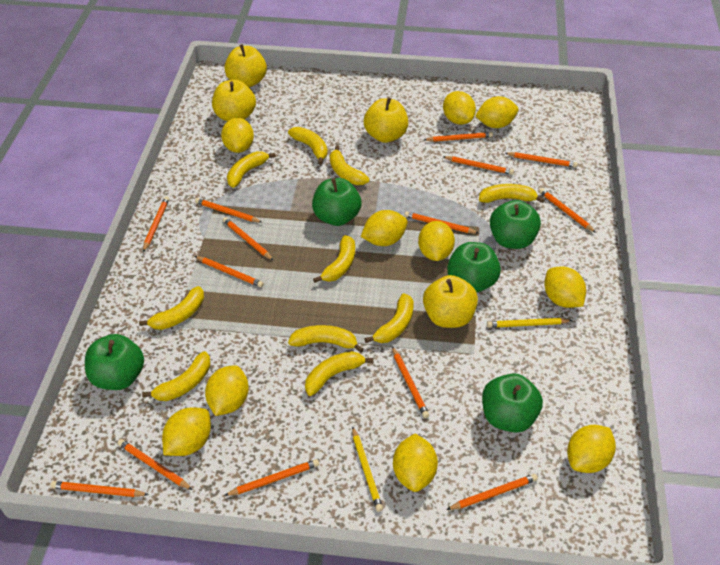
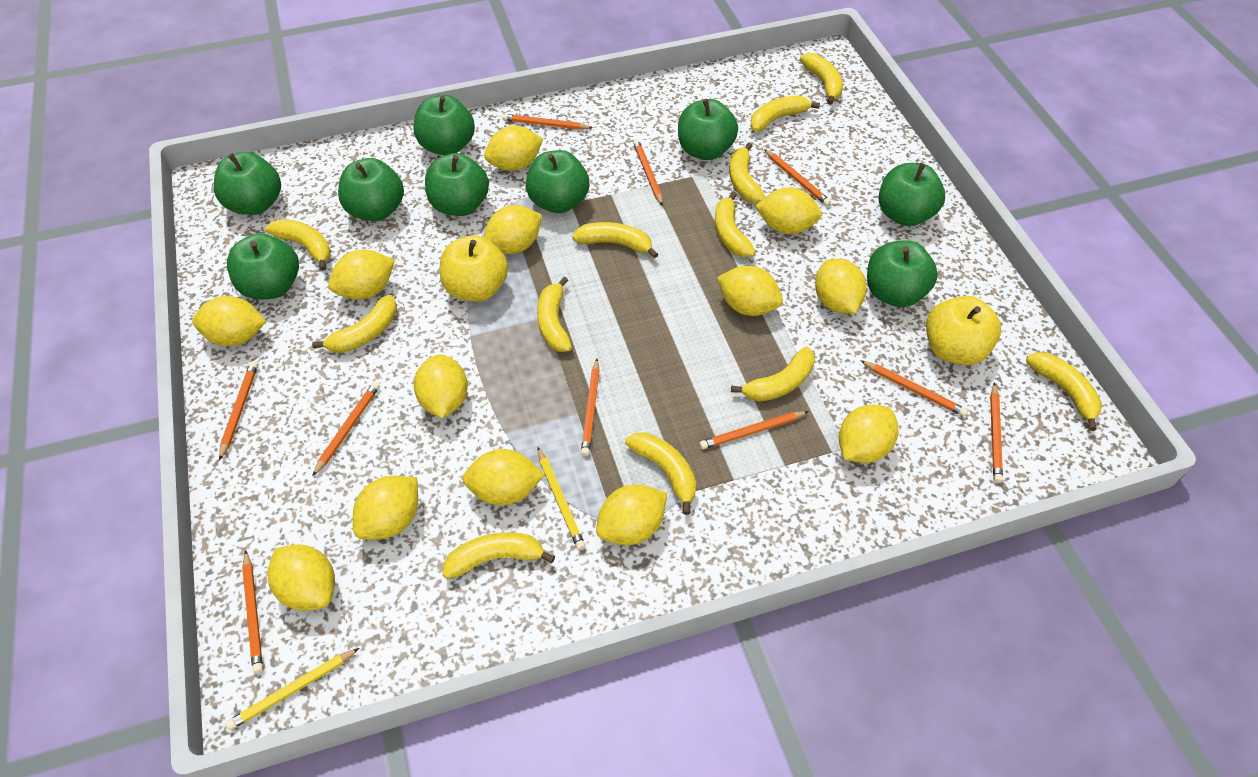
green apple: 5 -> 9
orange pencil: 14 -> 10
yellow apple: 4 -> 2
yellow banana: 10 -> 12
yellow lemon: 10 -> 13

